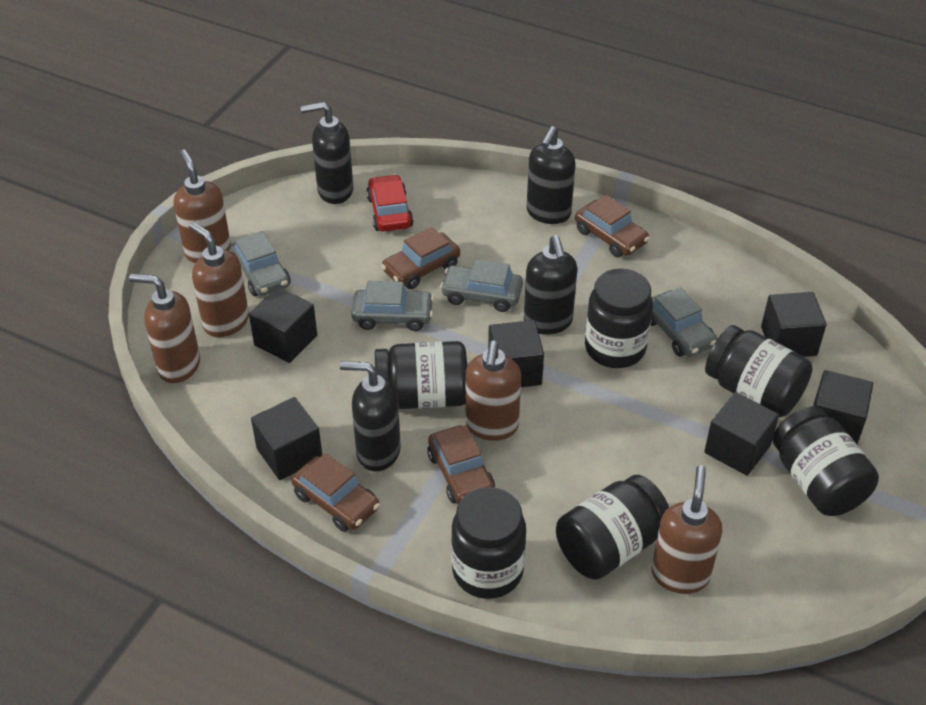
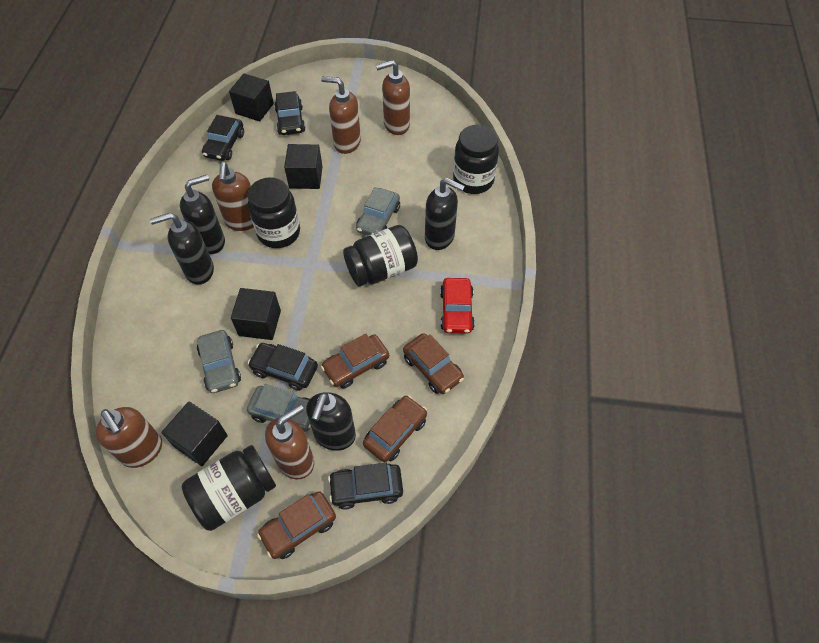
black car: 0 -> 4
black cube: 6 -> 4
black jar: 6 -> 4
grey car: 4 -> 3

